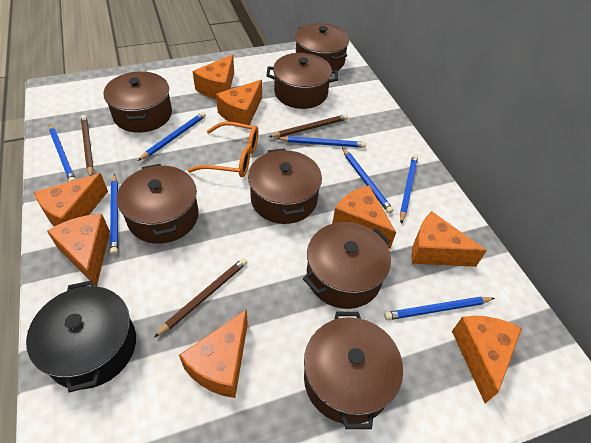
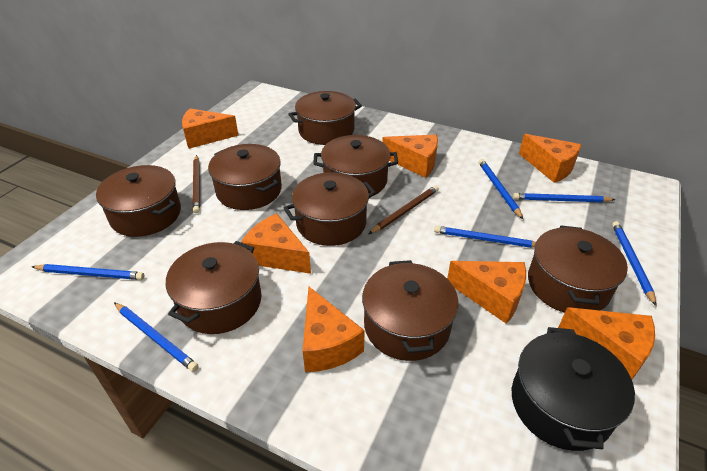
blue pencil: 7 -> 6
brown pencil: 3 -> 2
brown pot: 7 -> 8
orange cheese: 8 -> 7
orange glasses: 1 -> 0

